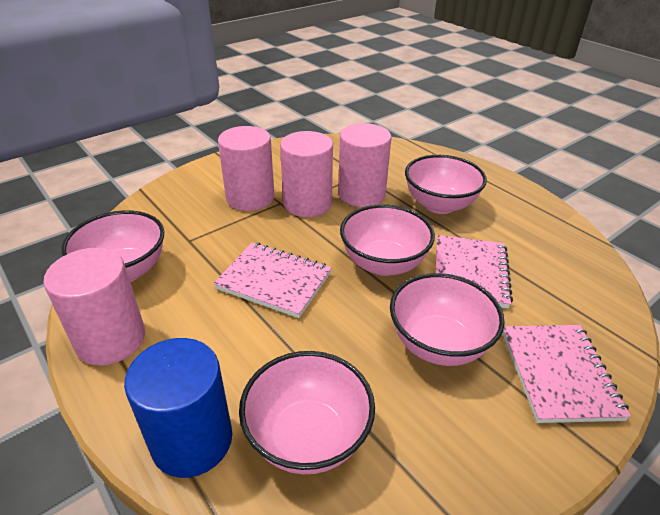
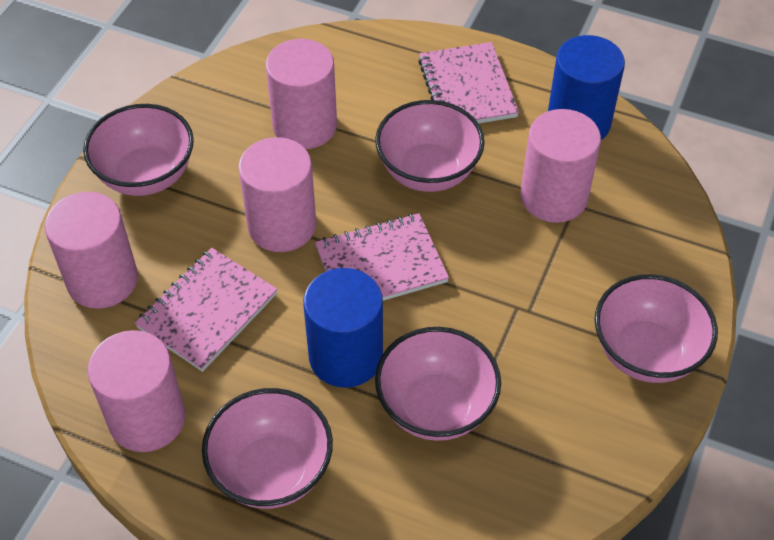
blue cylinder: 1 -> 2
pink cylinder: 4 -> 5

